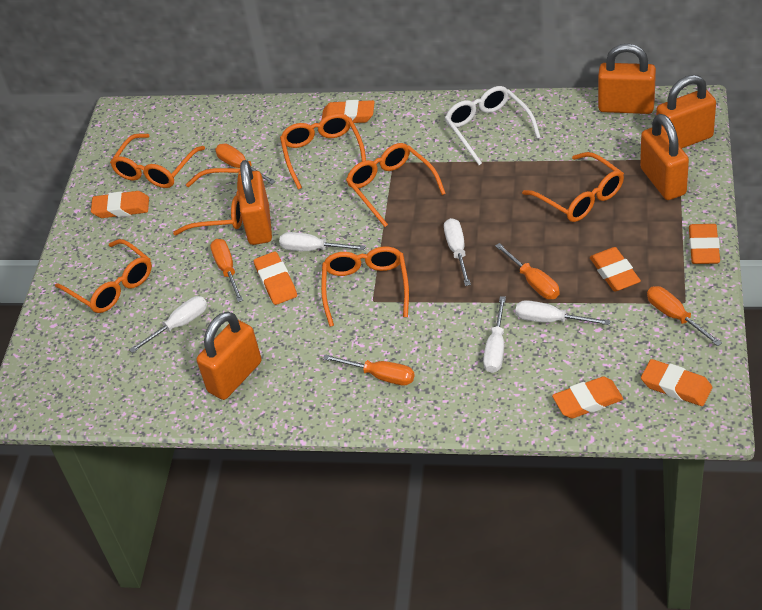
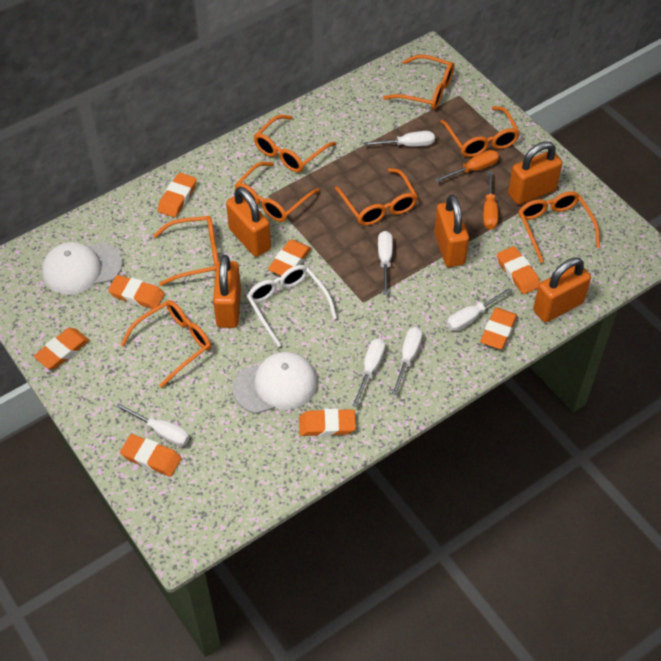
orange eraser: 7 -> 8
orange glasses: 7 -> 8
orange screwdriver: 5 -> 2
white cap: 0 -> 2
white screwdriver: 5 -> 6

